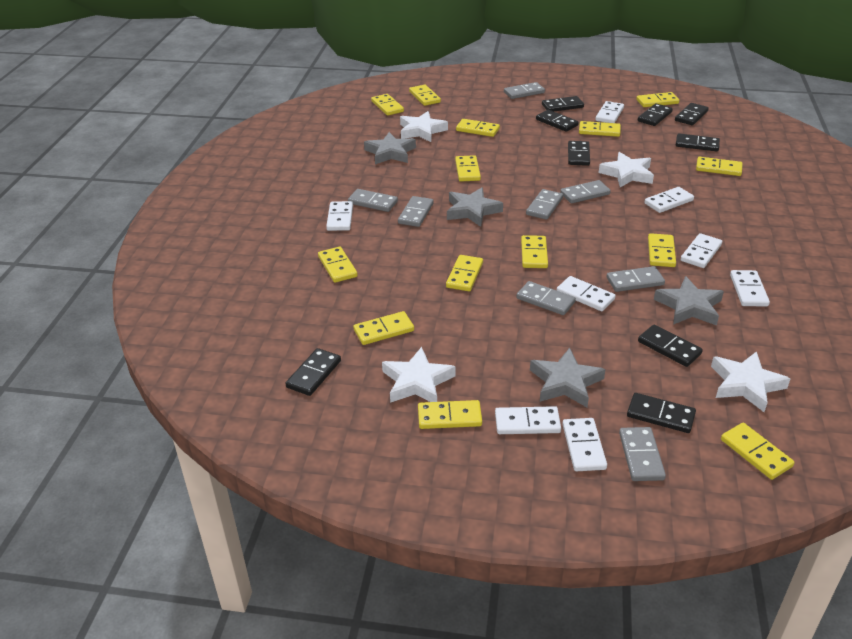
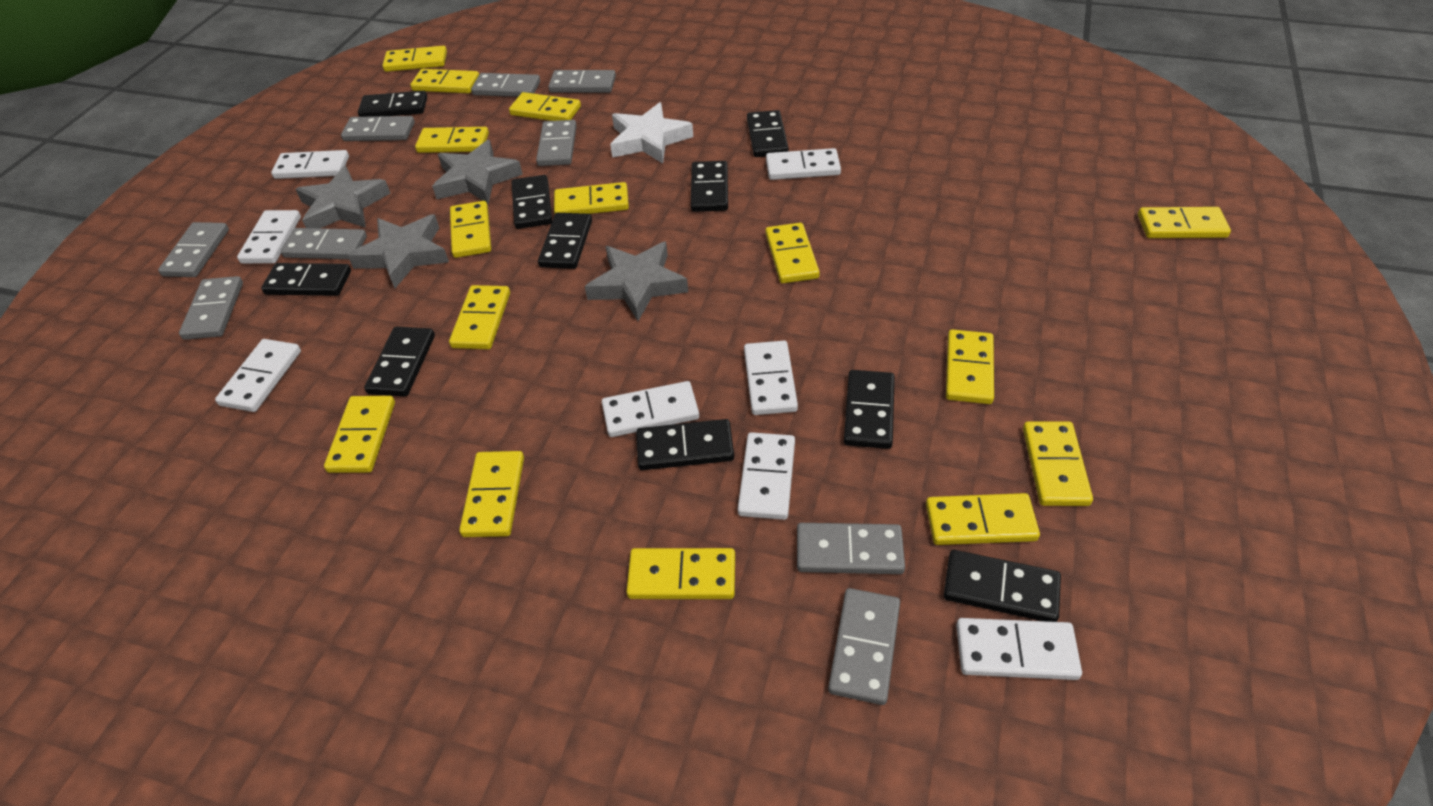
black domino: 9 -> 10
grey domino: 8 -> 9
white star: 4 -> 1
yellow domino: 14 -> 15

